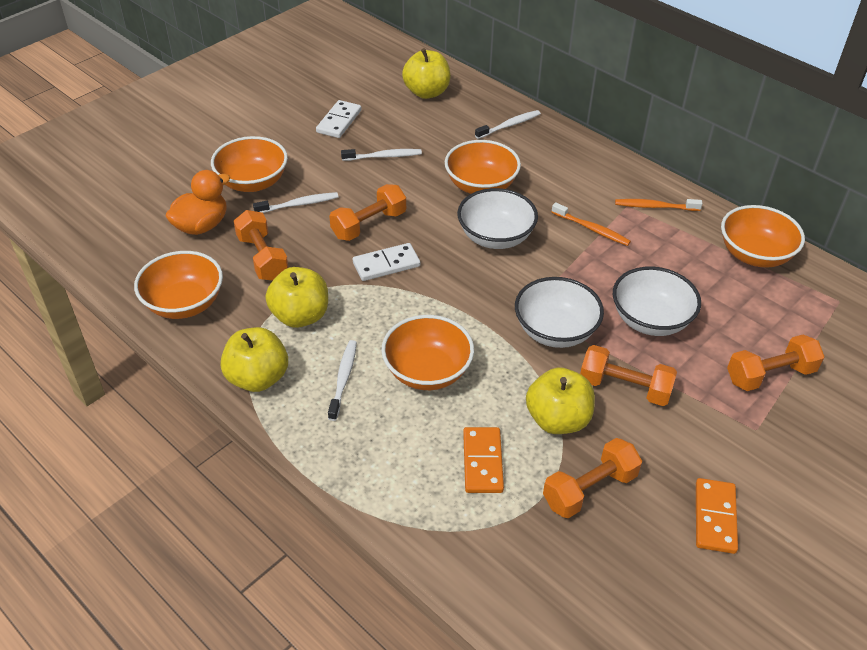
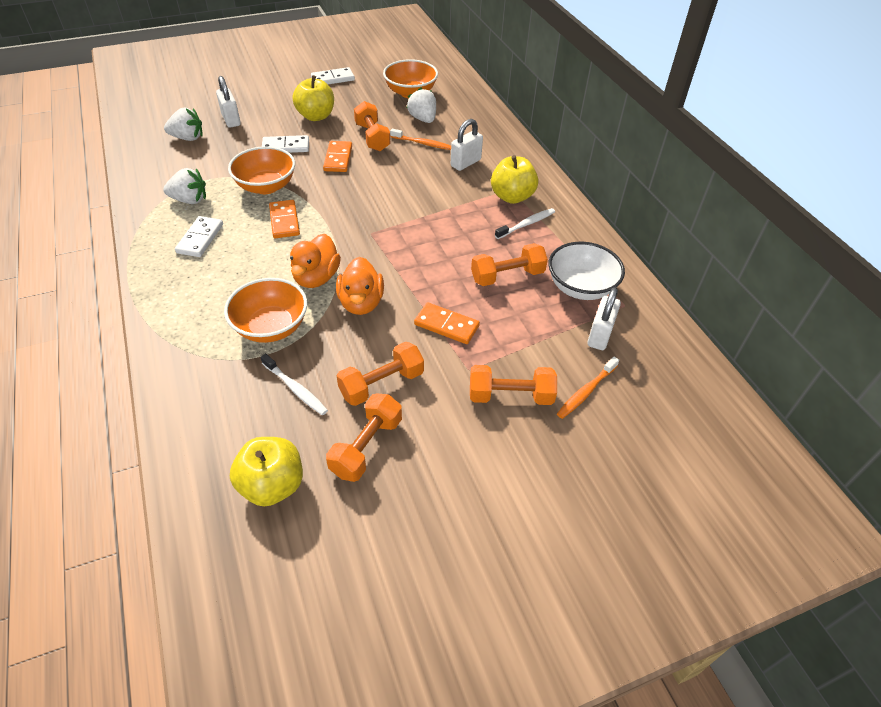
orange bowl: 5 -> 3
orange domino: 2 -> 3
orange duck: 1 -> 2
white bowl: 3 -> 1
white domino: 2 -> 3
white padlock: 0 -> 3
white strawberry: 0 -> 3
white toothbrush: 4 -> 2
yellow apple: 4 -> 3

